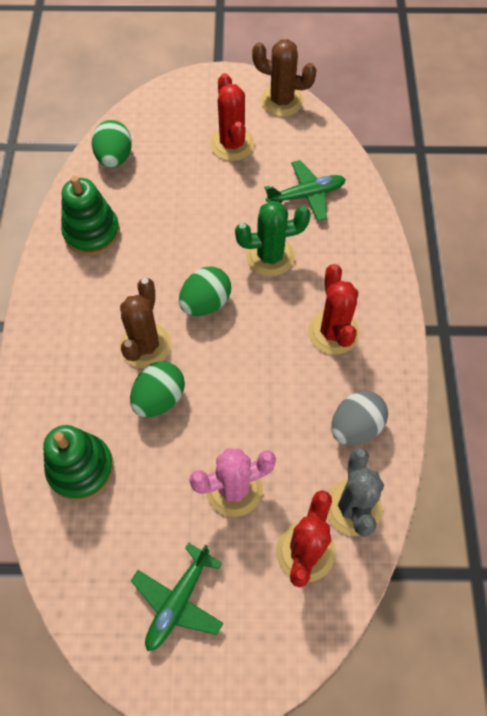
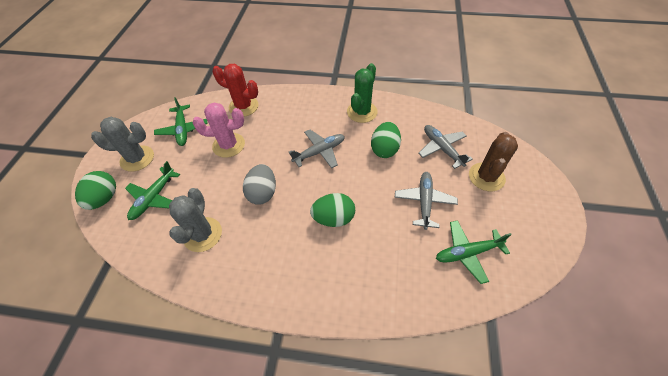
brown cactus: 2 -> 1
green plane: 2 -> 3
green stacking toy: 2 -> 0
grey cactus: 1 -> 2
grey plane: 0 -> 3
red cactus: 3 -> 1

